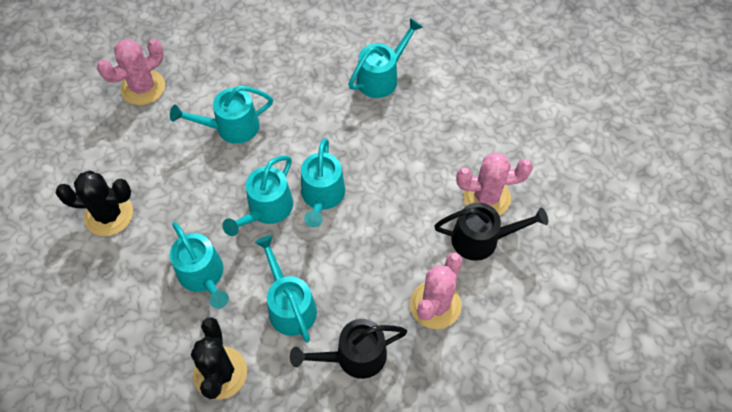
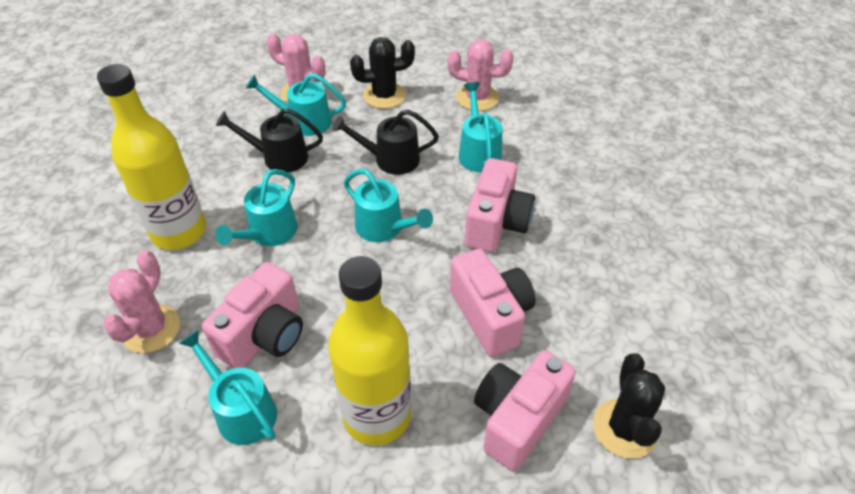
pink camera: 0 -> 4
turquoise watering can: 6 -> 5
yellow bottle: 0 -> 2

